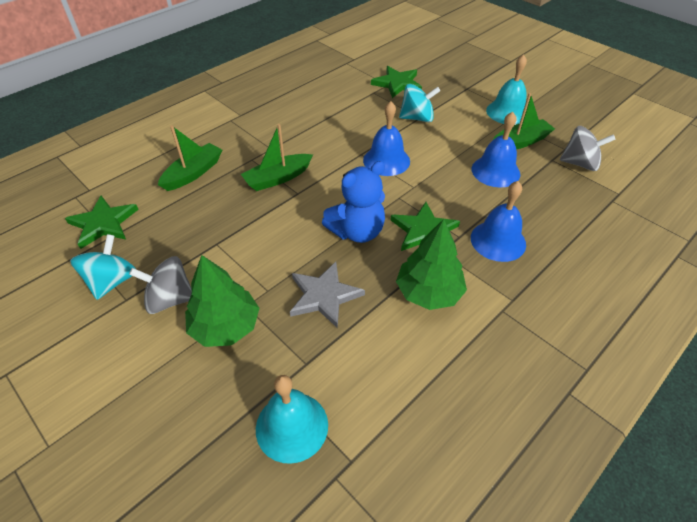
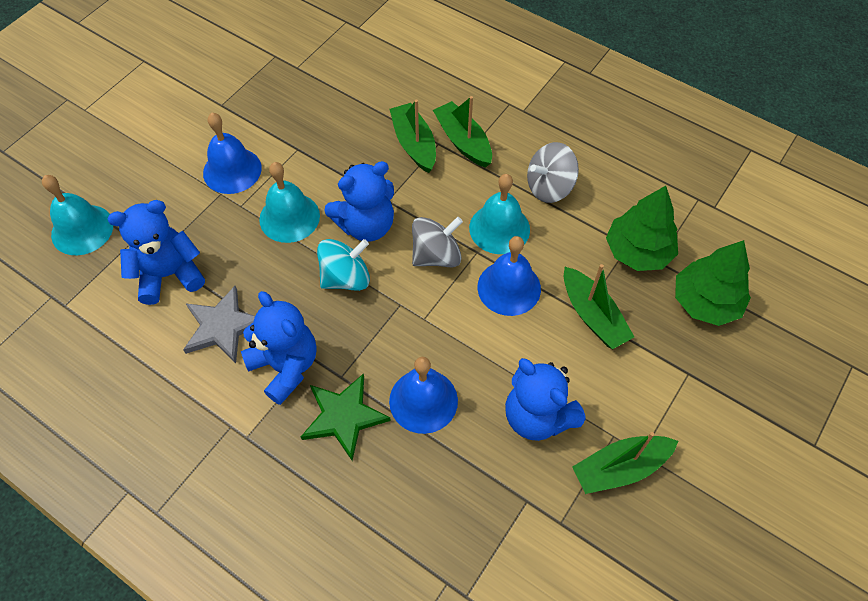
blue teddy bear: 1 -> 4
green boat: 3 -> 4
green star: 3 -> 1
turquoise bell: 2 -> 3
turquoise spinning top: 2 -> 1

